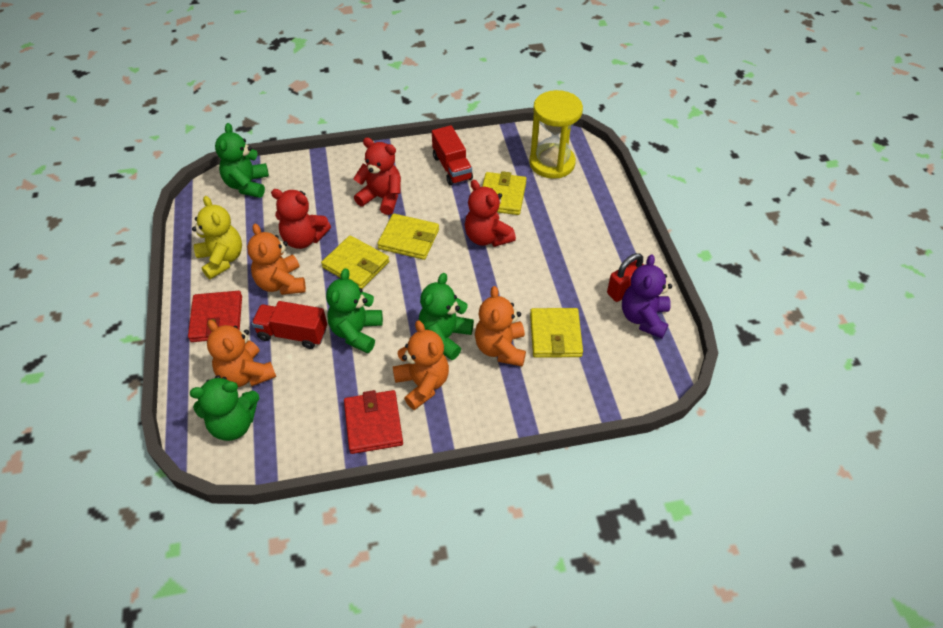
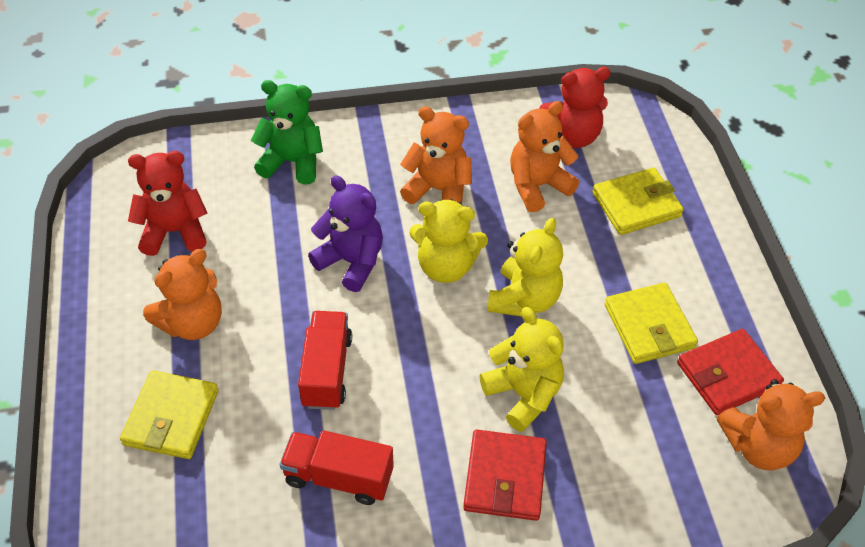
green teddy bear: 4 -> 1
red padlock: 1 -> 0
red teddy bear: 3 -> 2
yellow hourglass: 1 -> 0
yellow teddy bear: 1 -> 3
yellow wallet: 4 -> 3

